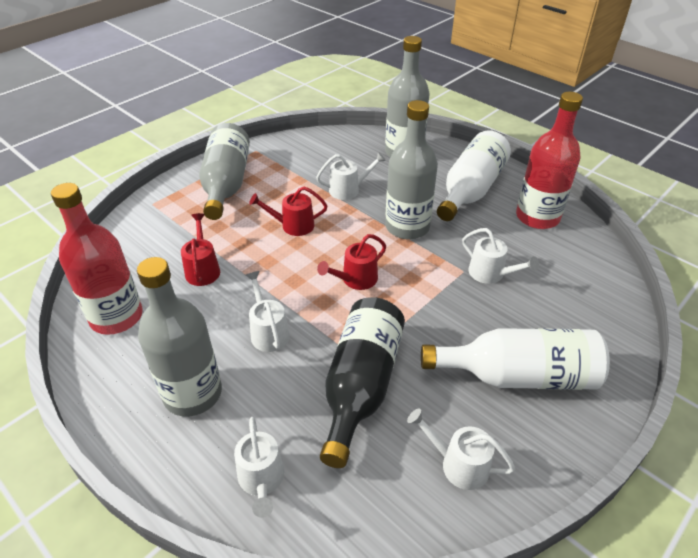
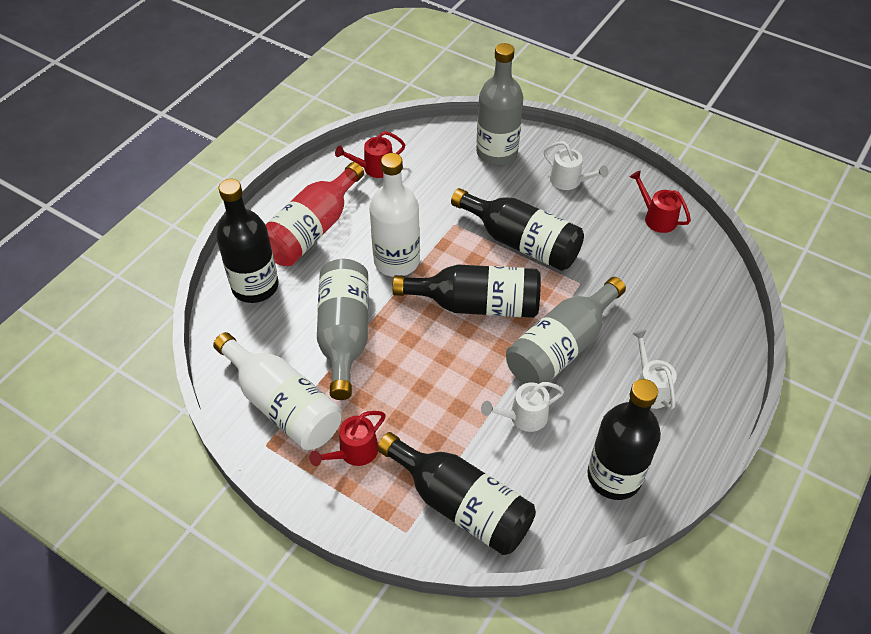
black bottle: 1 -> 5
grey bottle: 4 -> 3
red bottle: 2 -> 1
white watering can: 5 -> 3

